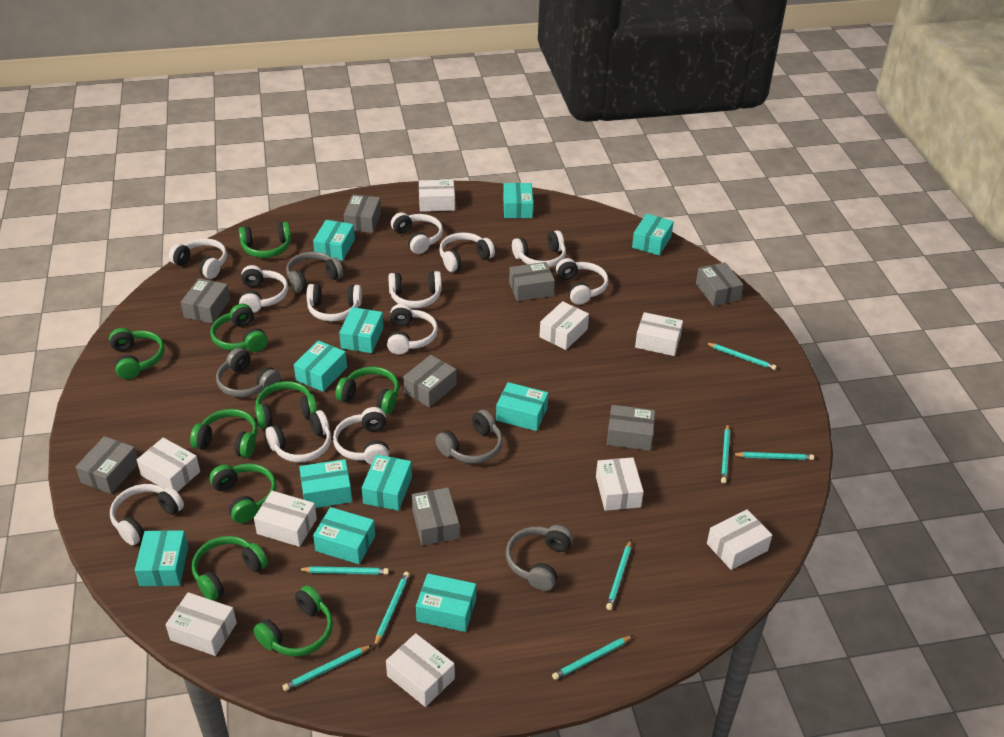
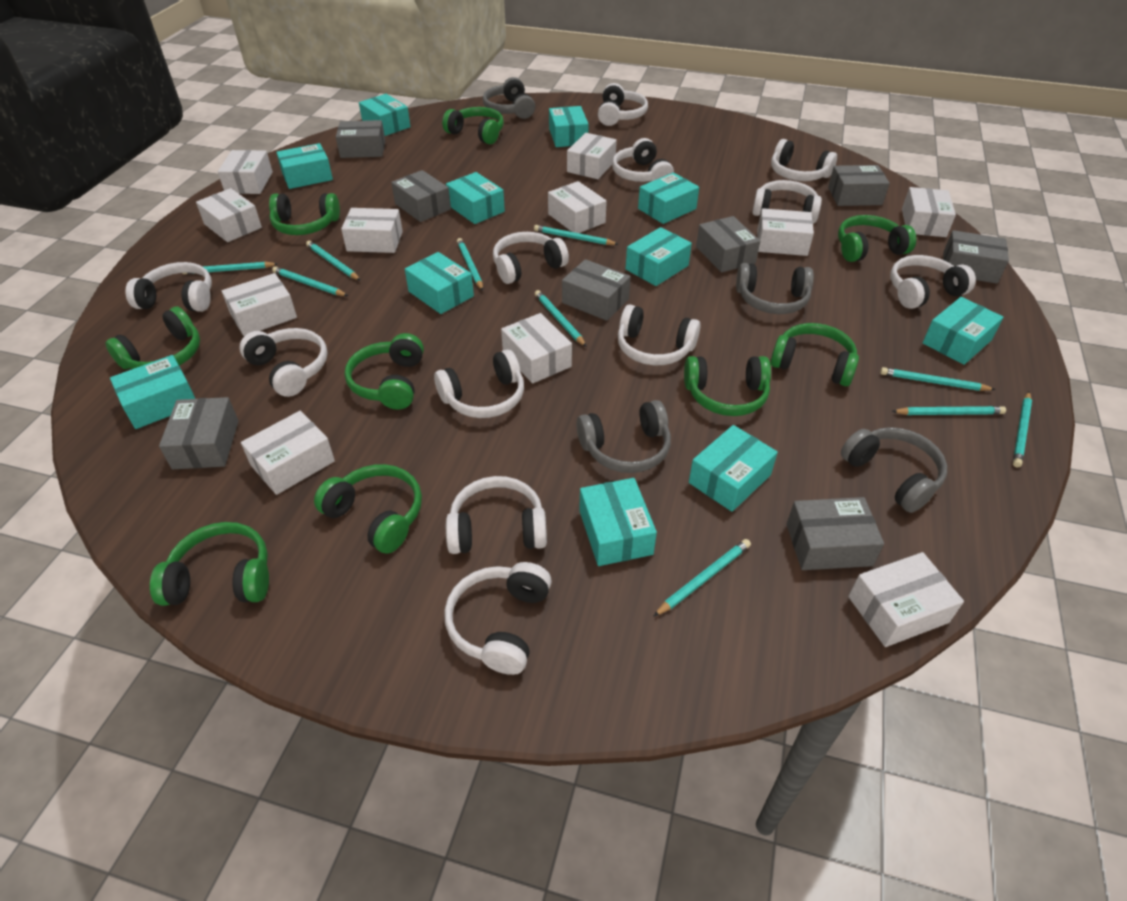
turquoise pencil: 8 -> 10
white box: 9 -> 11

